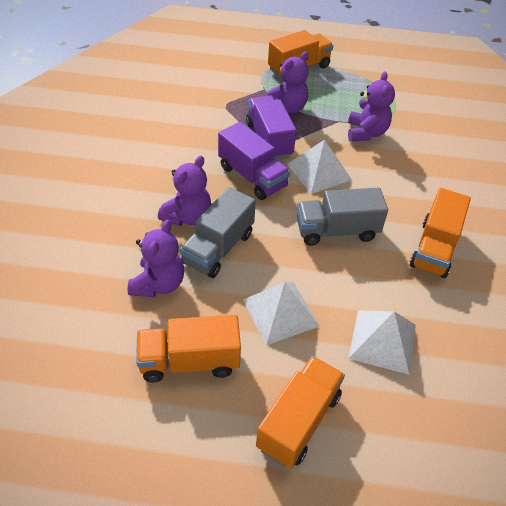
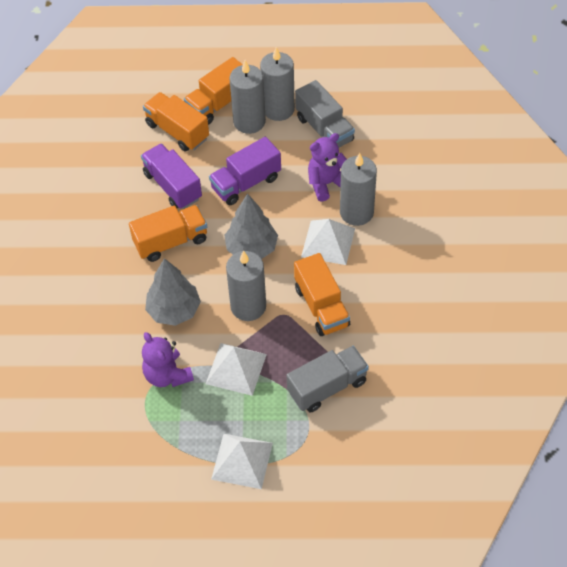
grey candle: 0 -> 4
grey tree: 0 -> 2
purple teddy bear: 4 -> 2

